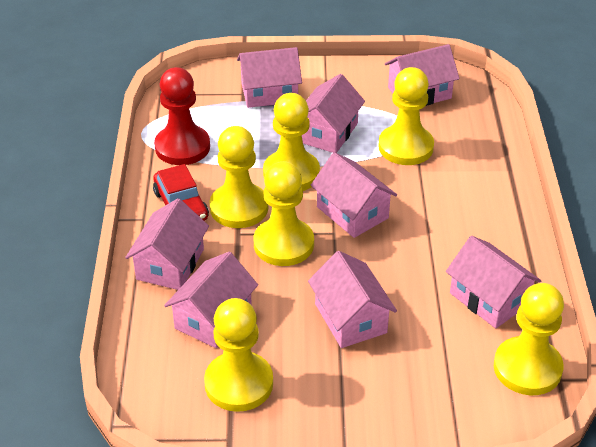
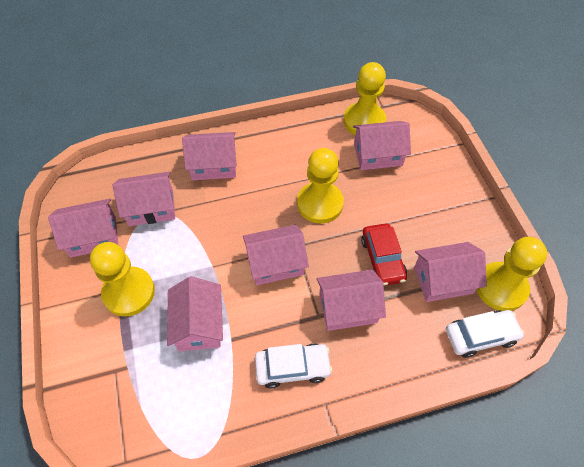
red pawn: 1 -> 0
white car: 0 -> 2
yellow pawn: 6 -> 4

